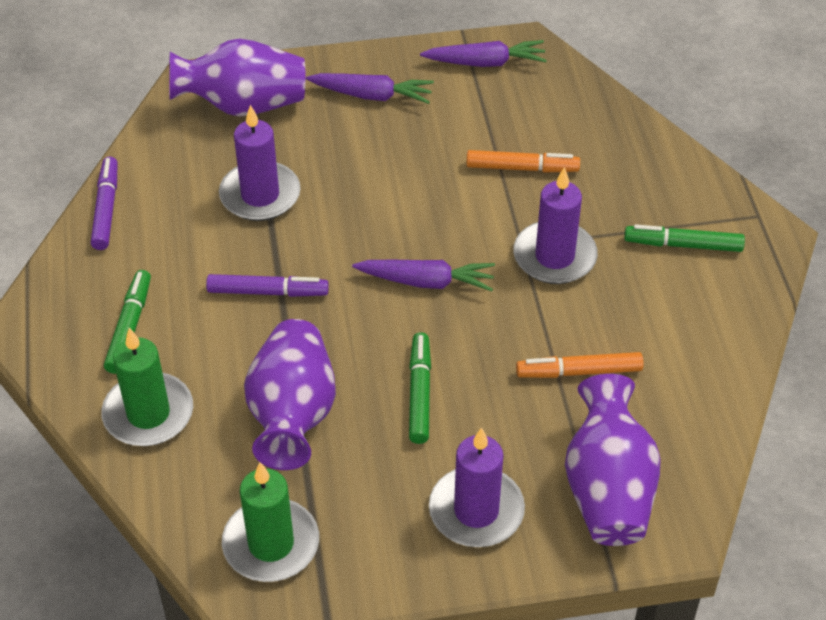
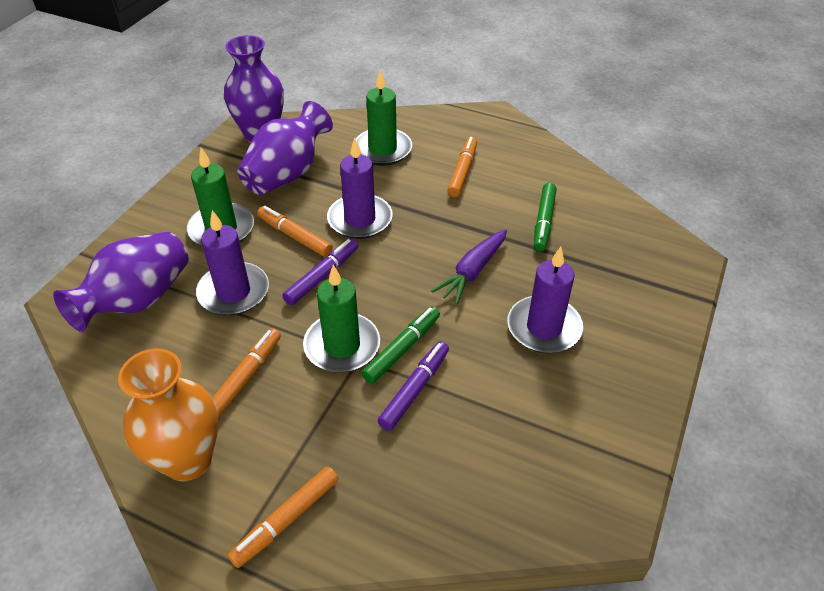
green candle: 2 -> 3
green marker: 3 -> 2
orange marker: 2 -> 4
orange vase: 0 -> 1
purple carrot: 3 -> 1

